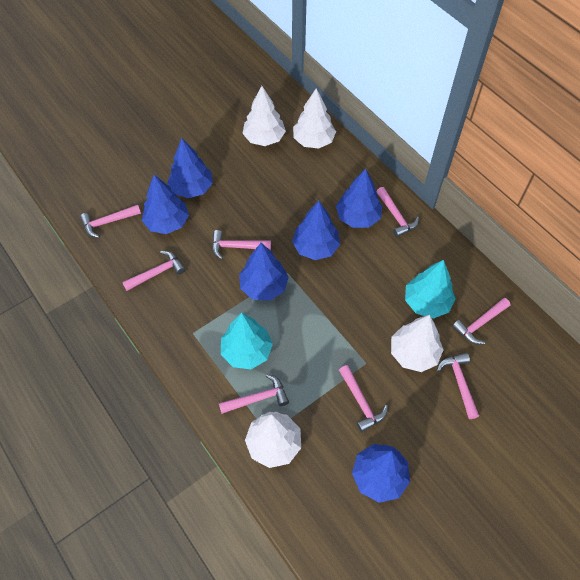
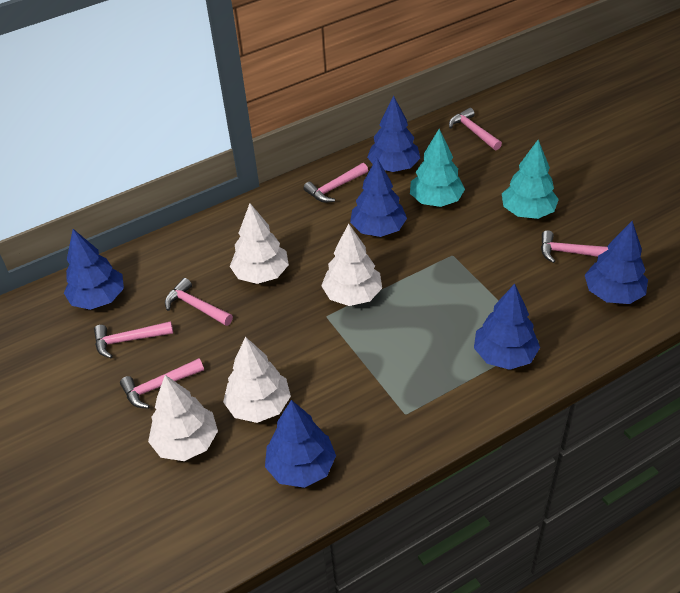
pink hammer: 8 -> 6

